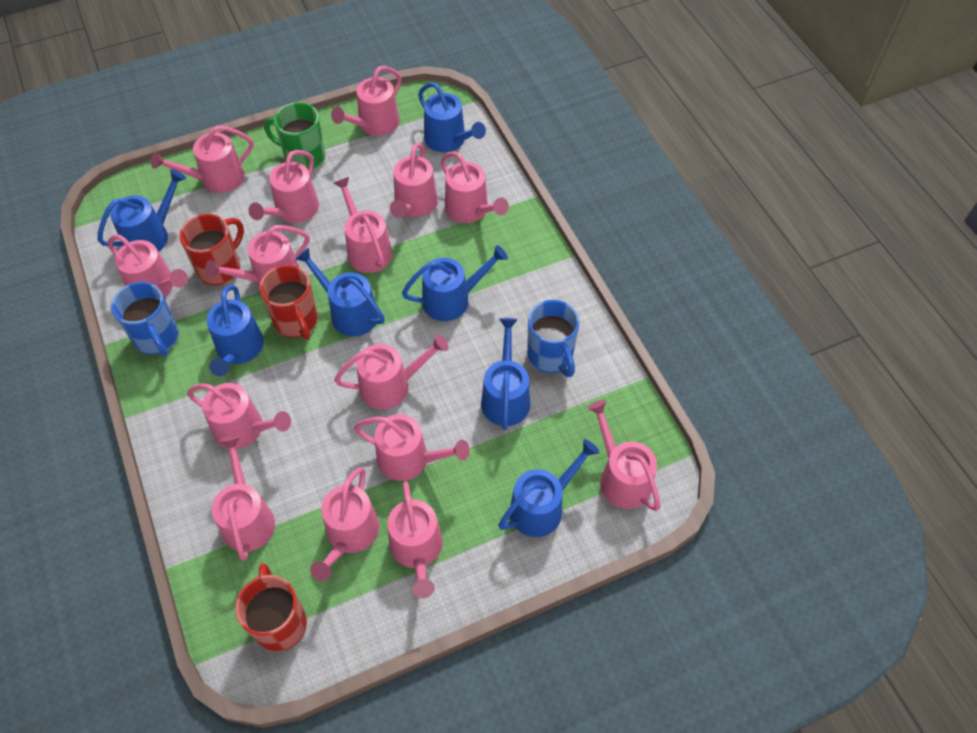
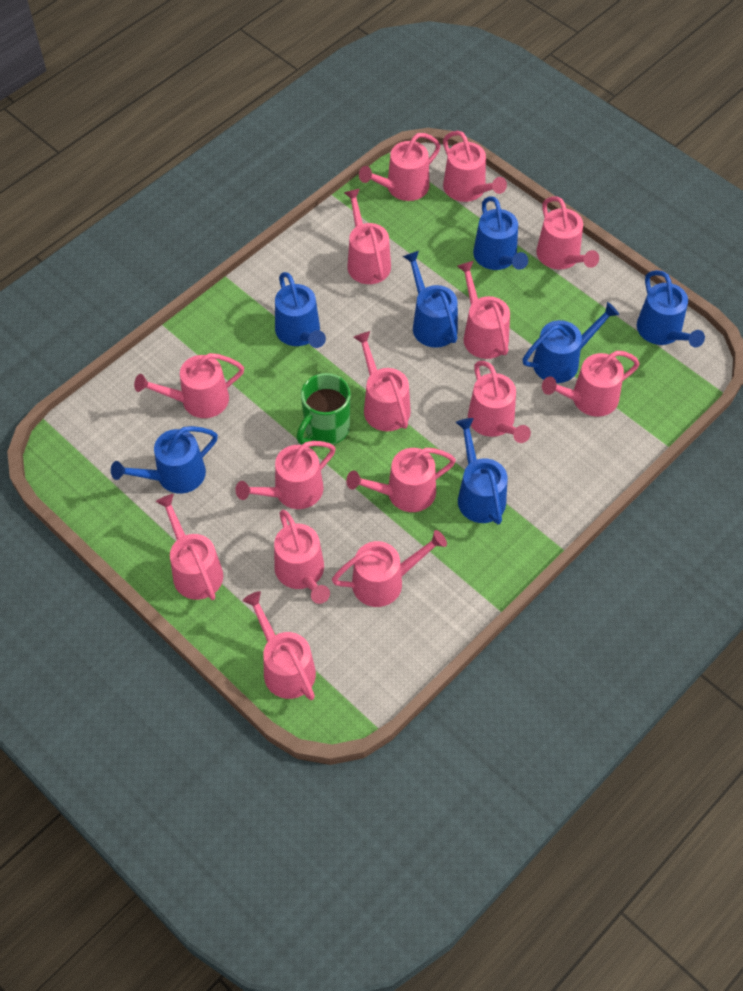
blue mug: 2 -> 0
red mug: 3 -> 0

